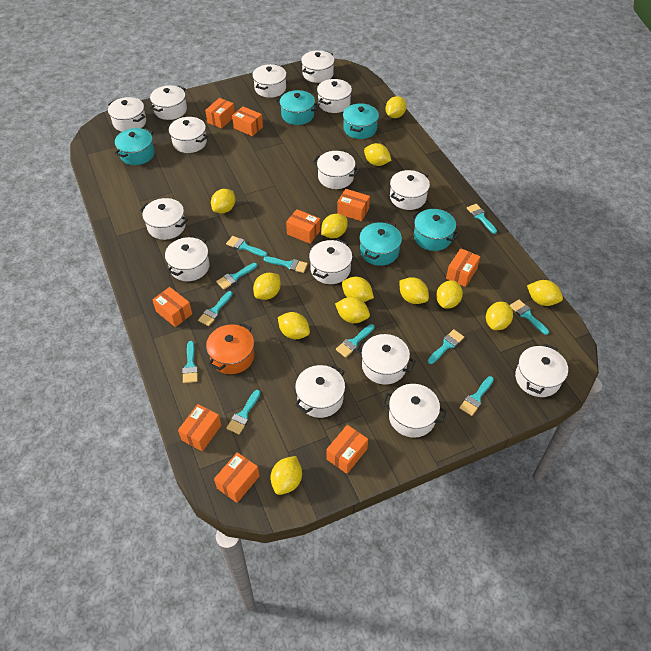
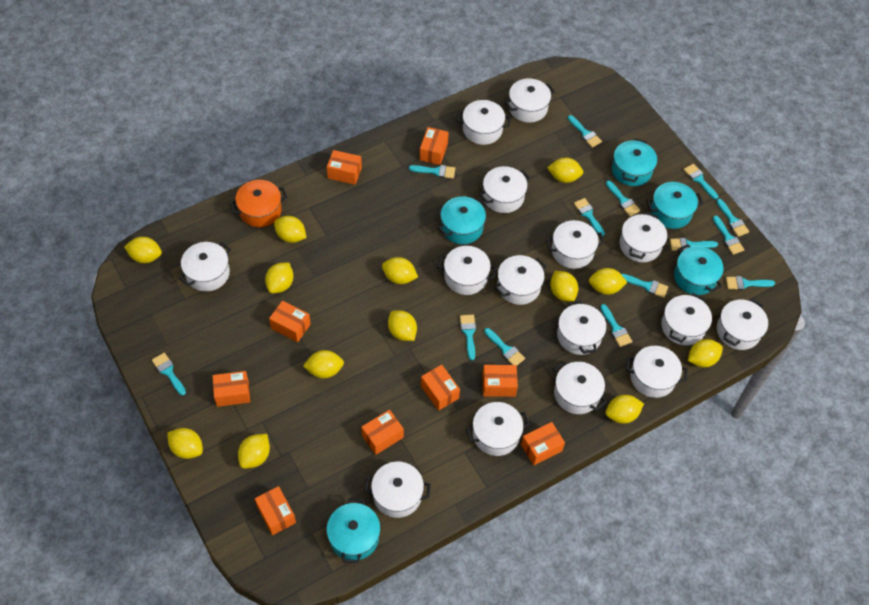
turquoise brush: 11 -> 14

